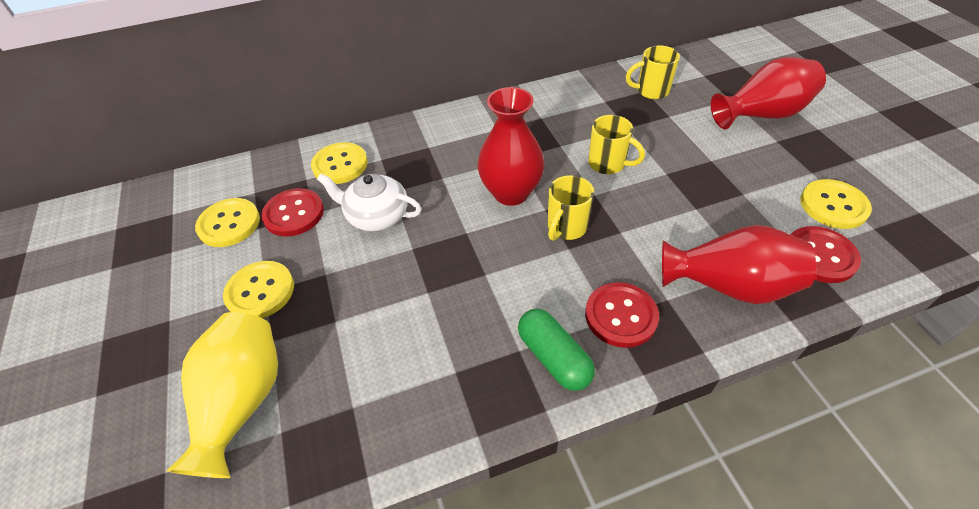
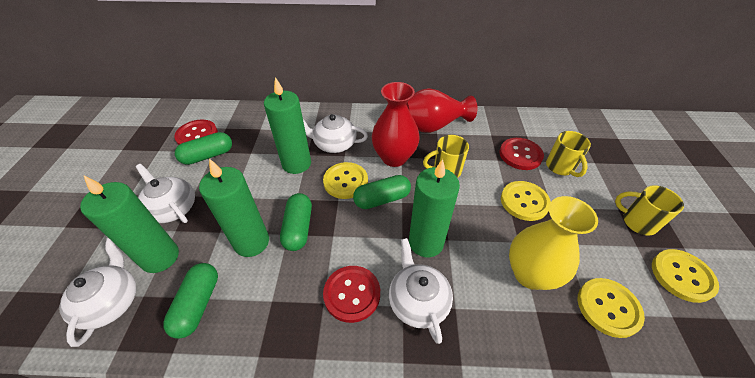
green candle: 0 -> 4
green capsule: 1 -> 4
red vase: 3 -> 2
white teapot: 1 -> 4

